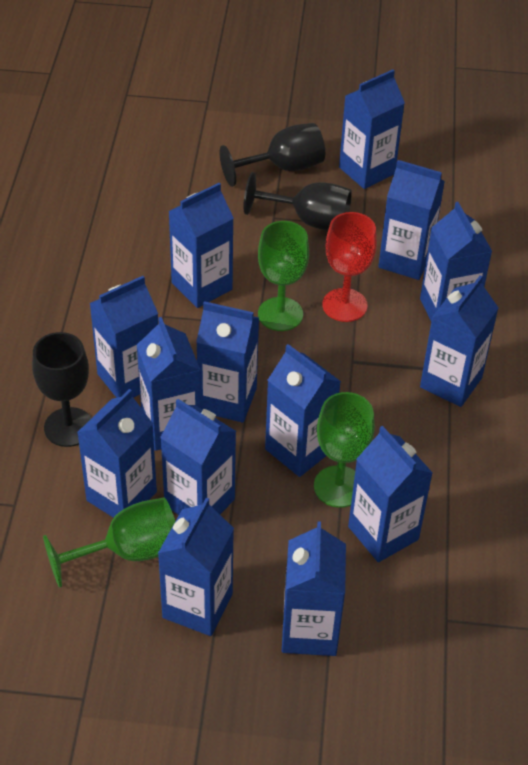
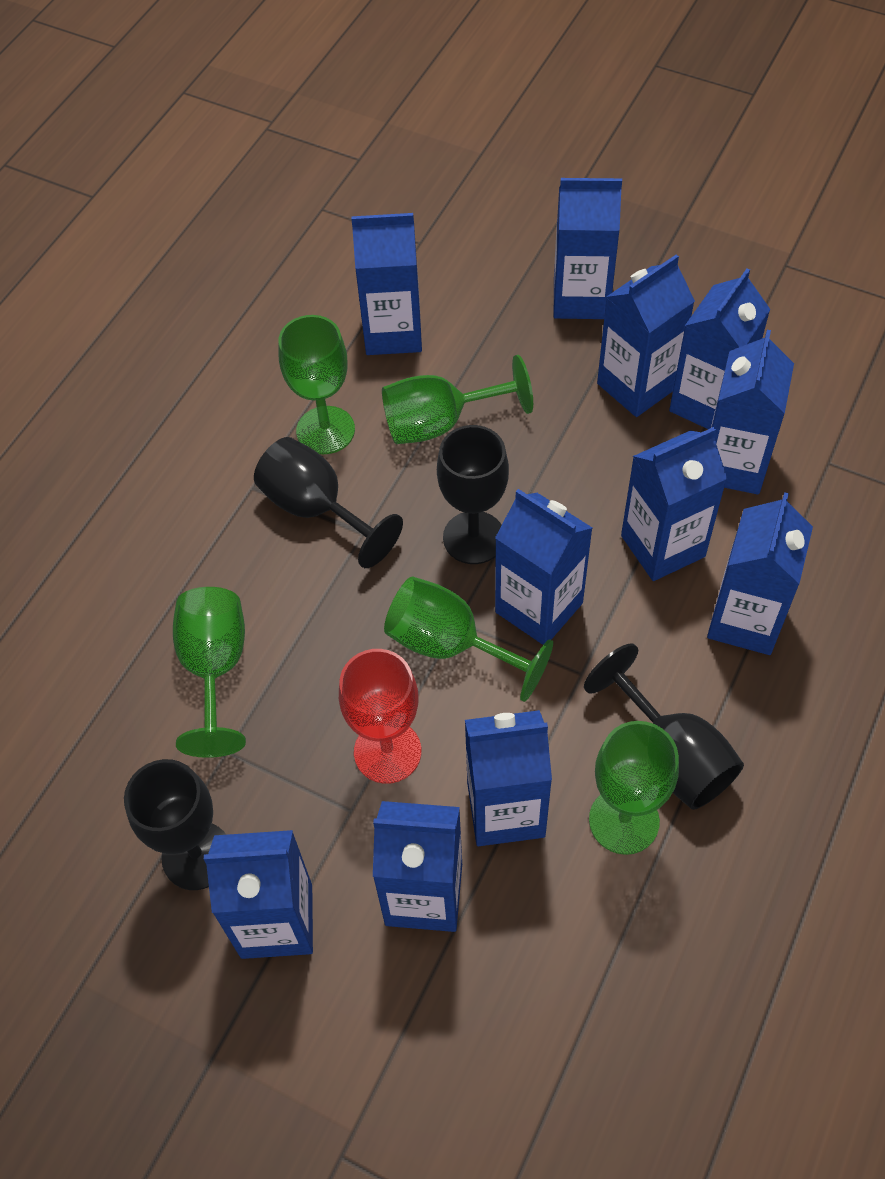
black goblet: 3 -> 4
blue carton: 14 -> 11
green goblet: 3 -> 5

